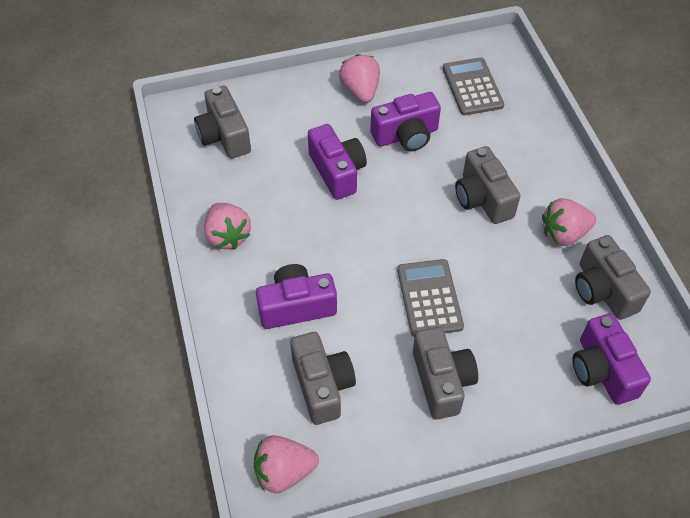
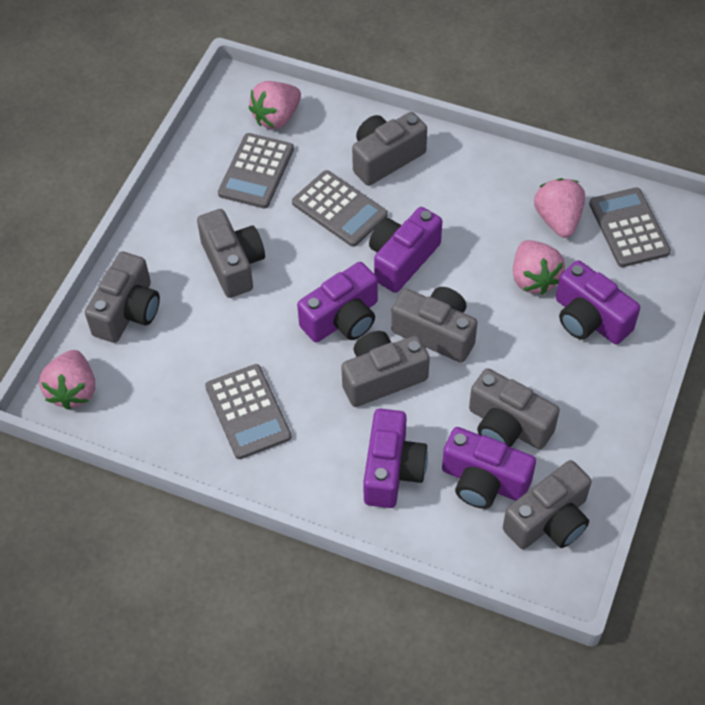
grey calculator: 2 -> 4
grey camera: 5 -> 7
purple camera: 4 -> 5

